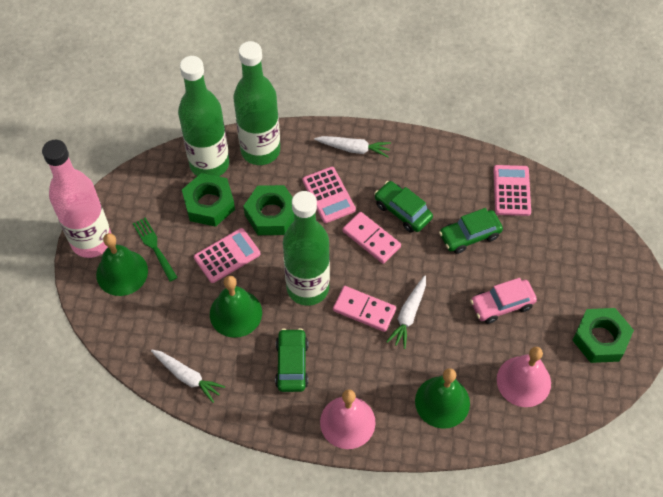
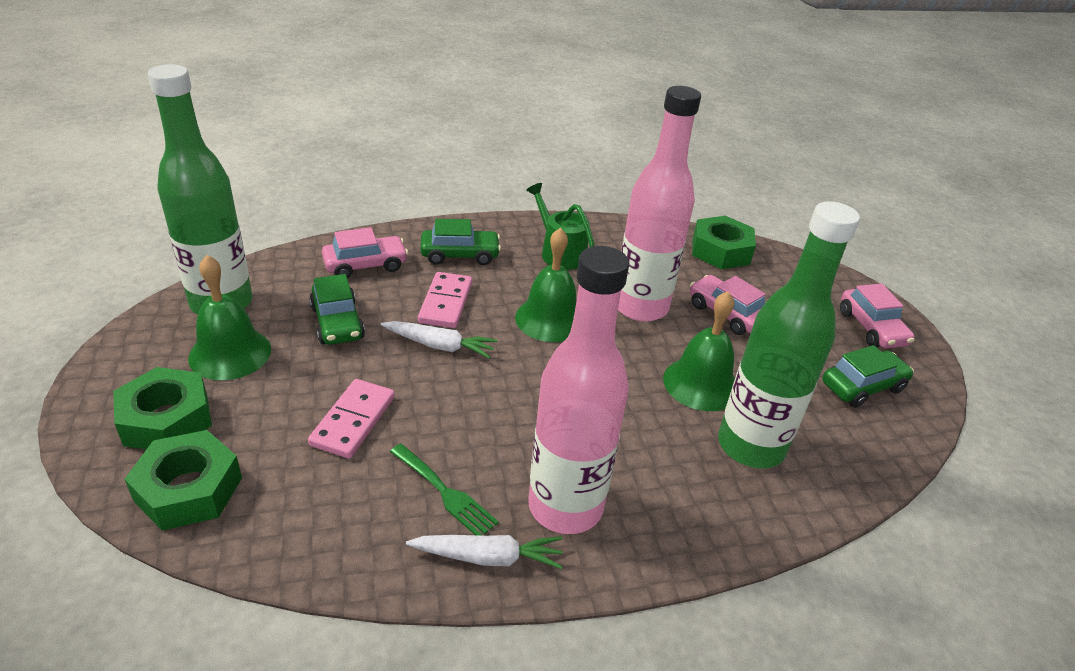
green bottle: 3 -> 2
green watering can: 0 -> 1
pink bell: 2 -> 0
pink bottle: 1 -> 2
pink calculator: 3 -> 0
pink car: 1 -> 3
white carrot: 3 -> 2

